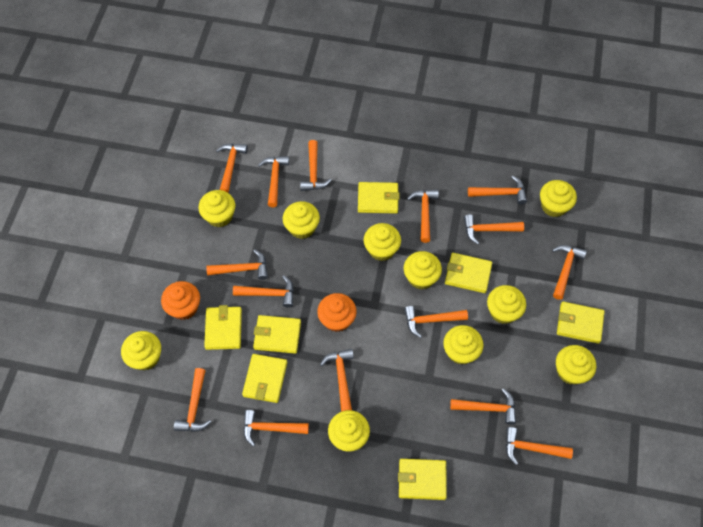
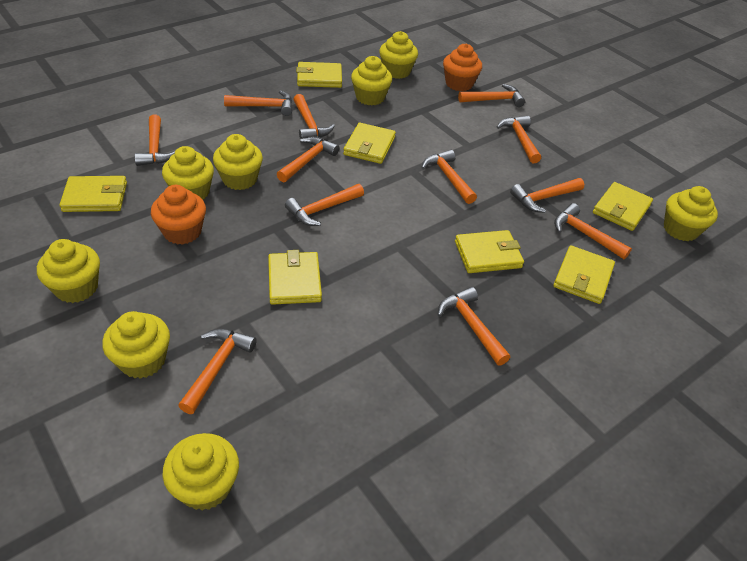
orange hammer: 15 -> 12
yellow cupcake: 10 -> 8

